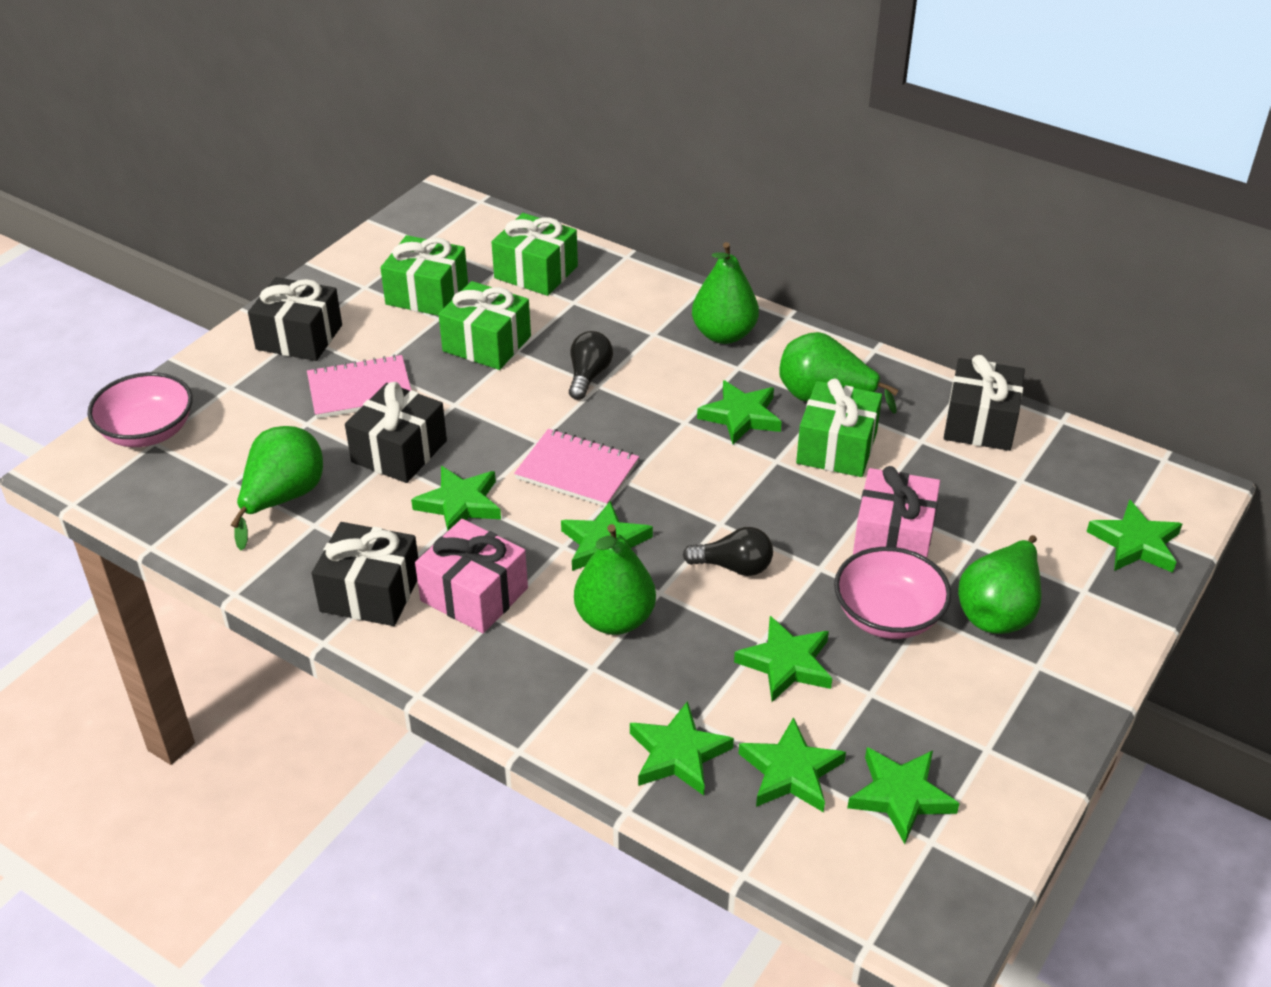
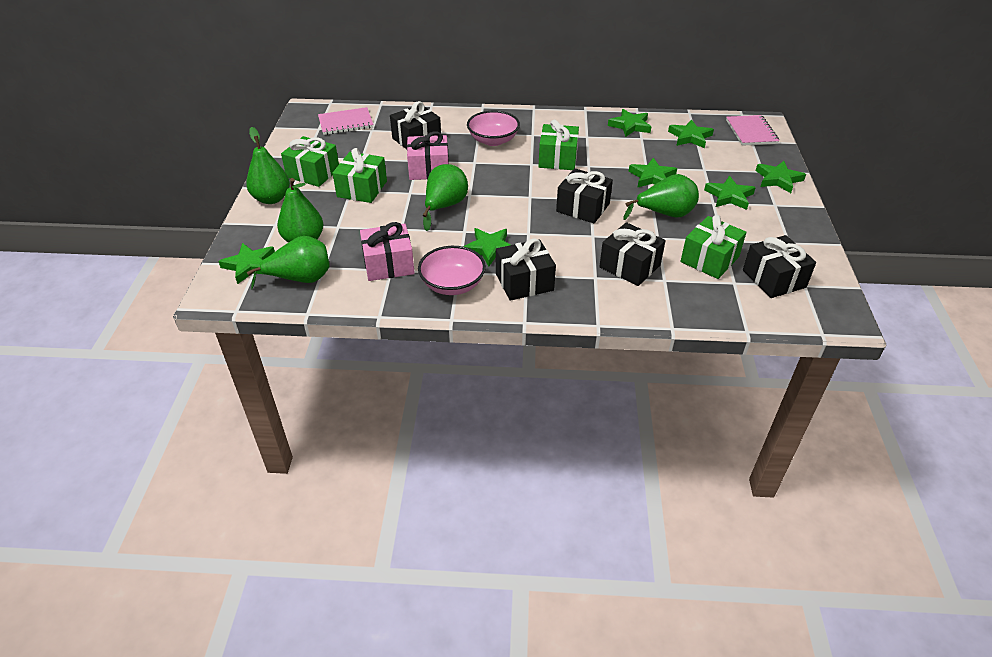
black gift: 4 -> 5
black light bulb: 2 -> 0
green star: 8 -> 7

